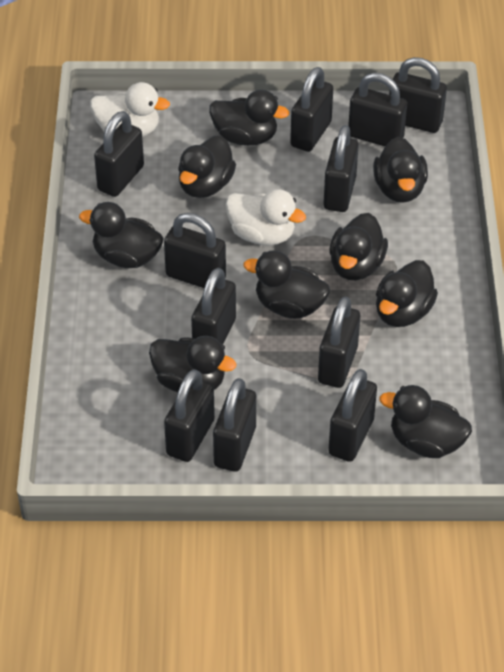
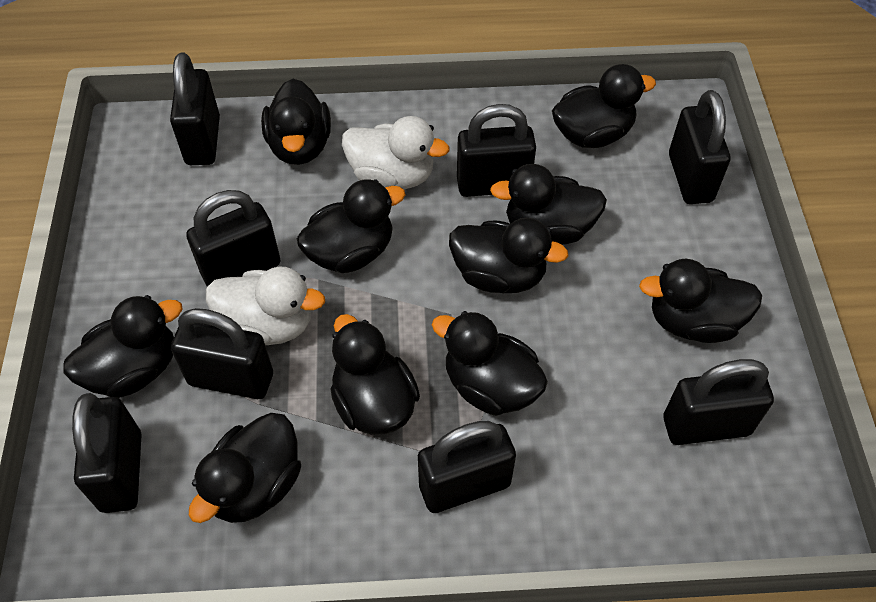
black duck: 9 -> 10
black padlock: 11 -> 8

